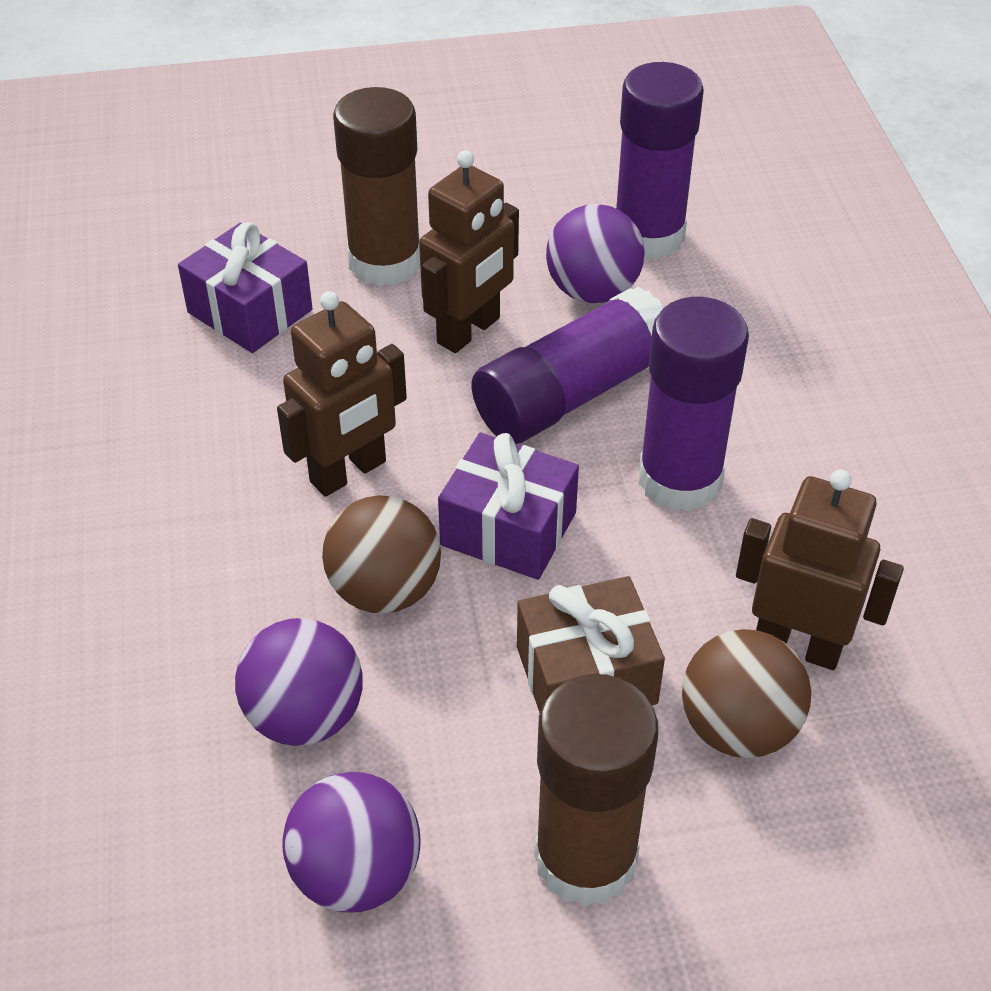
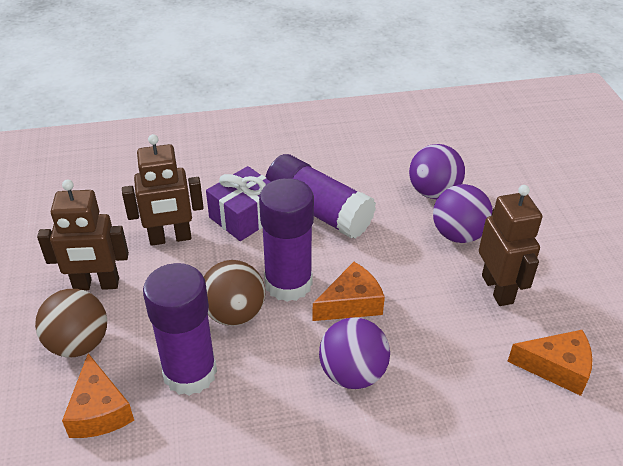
brown gift: 1 -> 0
brown glue stick: 2 -> 0
orange cheese: 0 -> 3
purple gift: 2 -> 1

